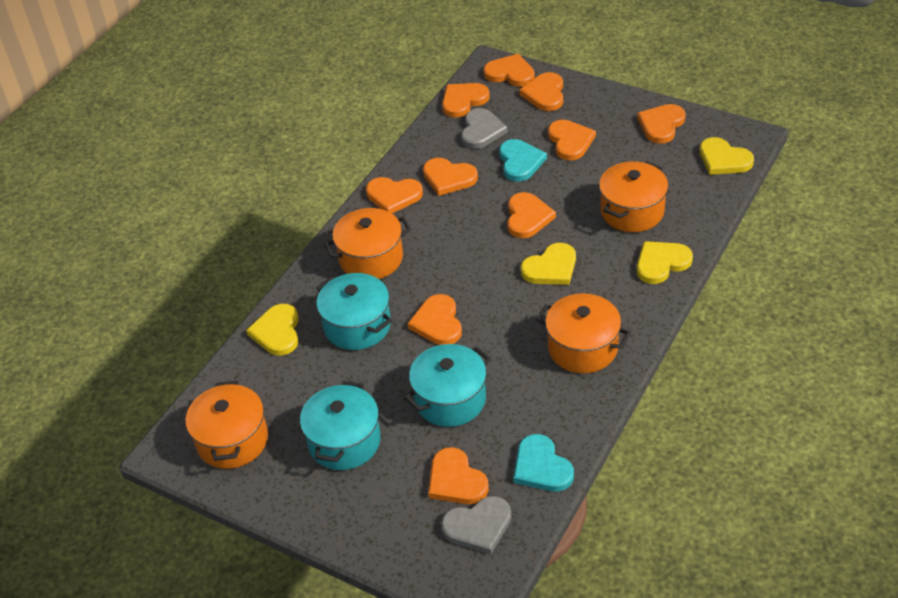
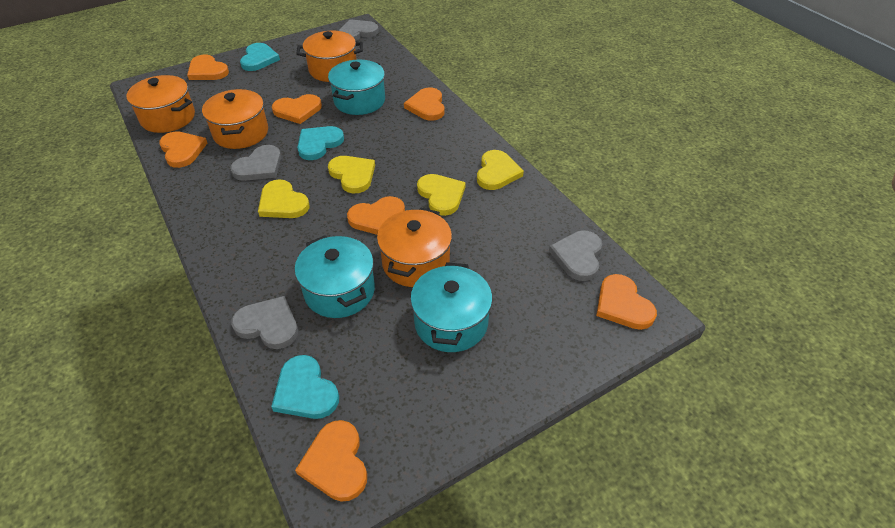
grey heart: 2 -> 4
orange heart: 10 -> 7
turquoise heart: 2 -> 3

